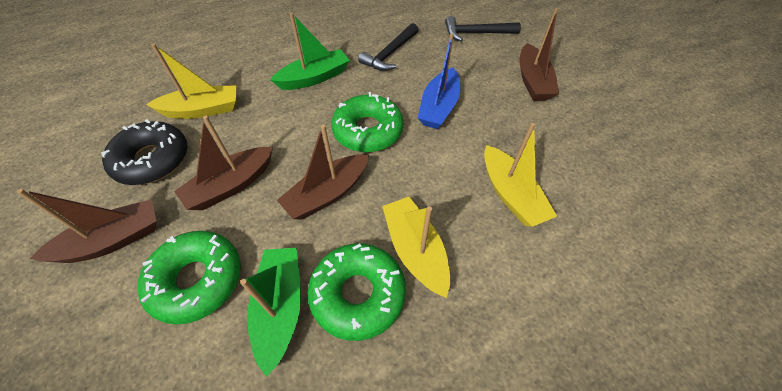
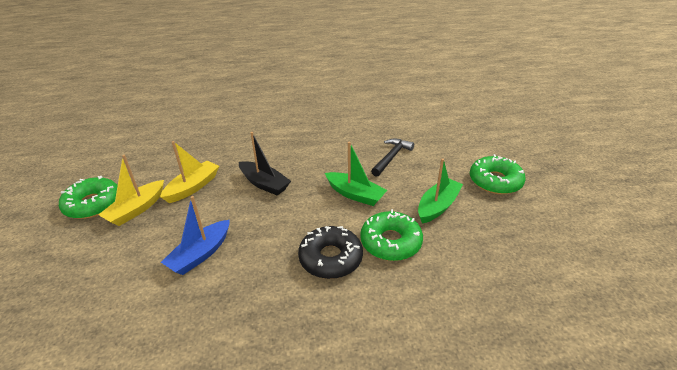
black boat: 0 -> 1
black hammer: 2 -> 1
brown boat: 4 -> 0
yellow boat: 3 -> 2

